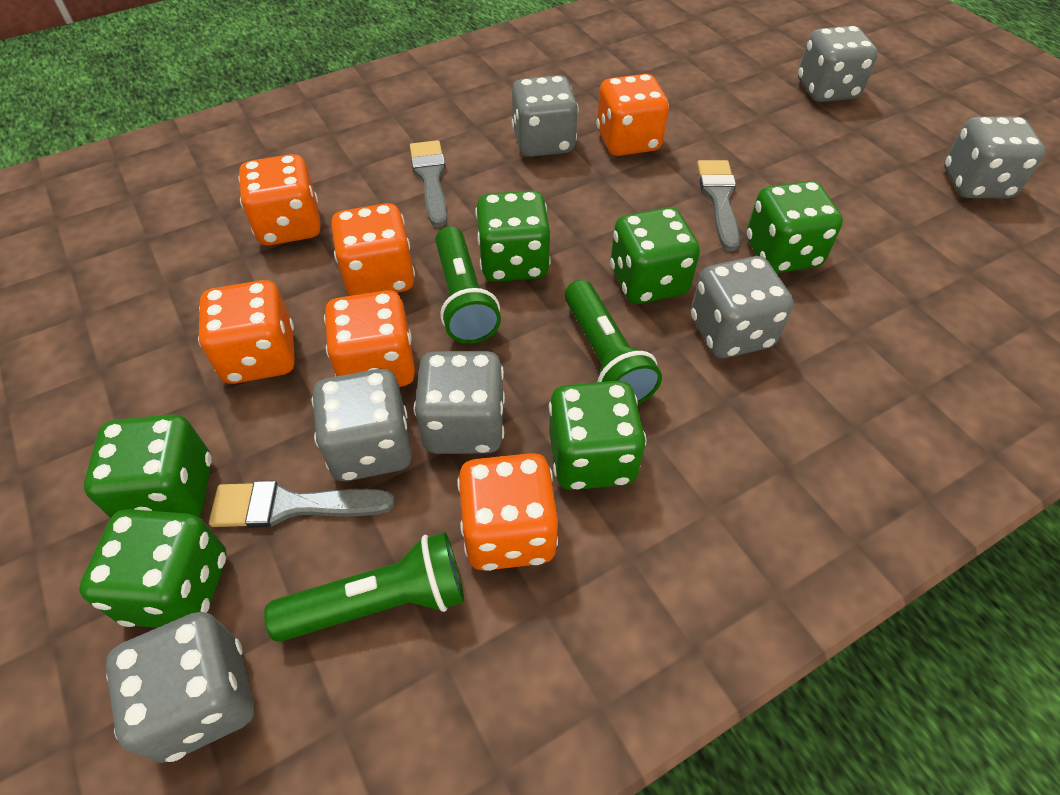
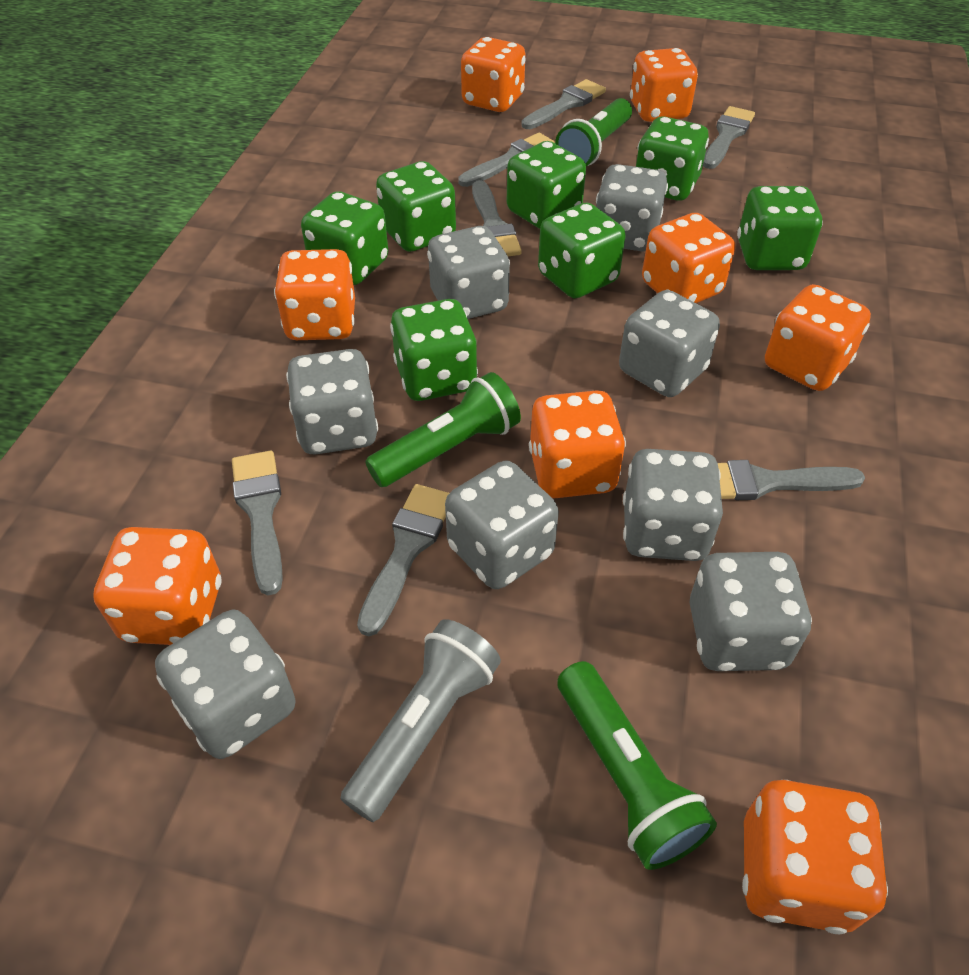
green dice: 6 -> 7
grey brush: 3 -> 7
grey dice: 7 -> 8
grey flashlight: 0 -> 1
orange dice: 6 -> 8

